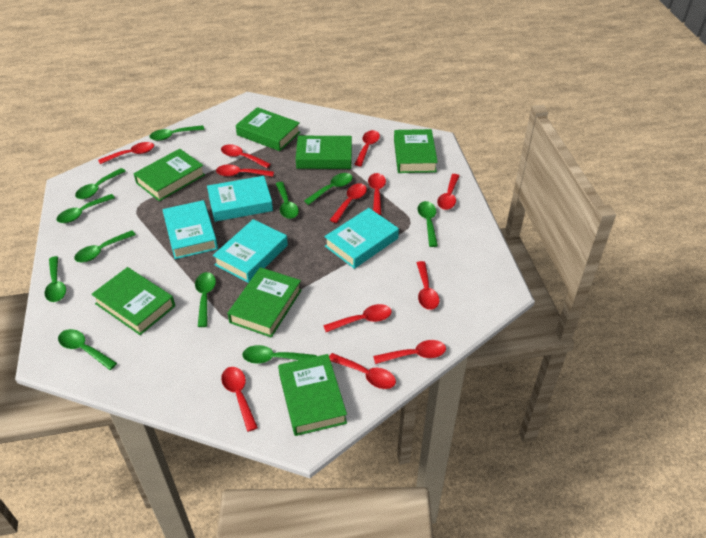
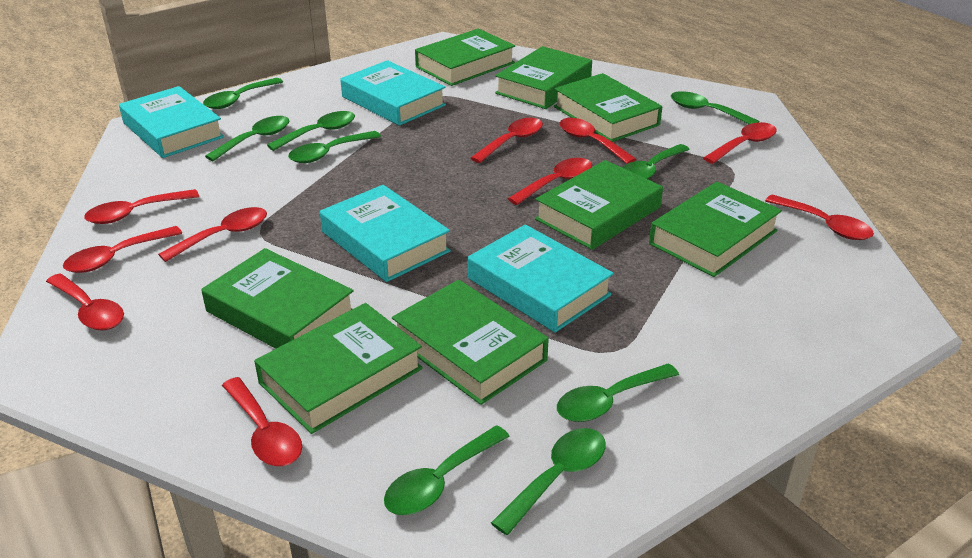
green book: 7 -> 8
green spoon: 11 -> 9
red spoon: 12 -> 10

